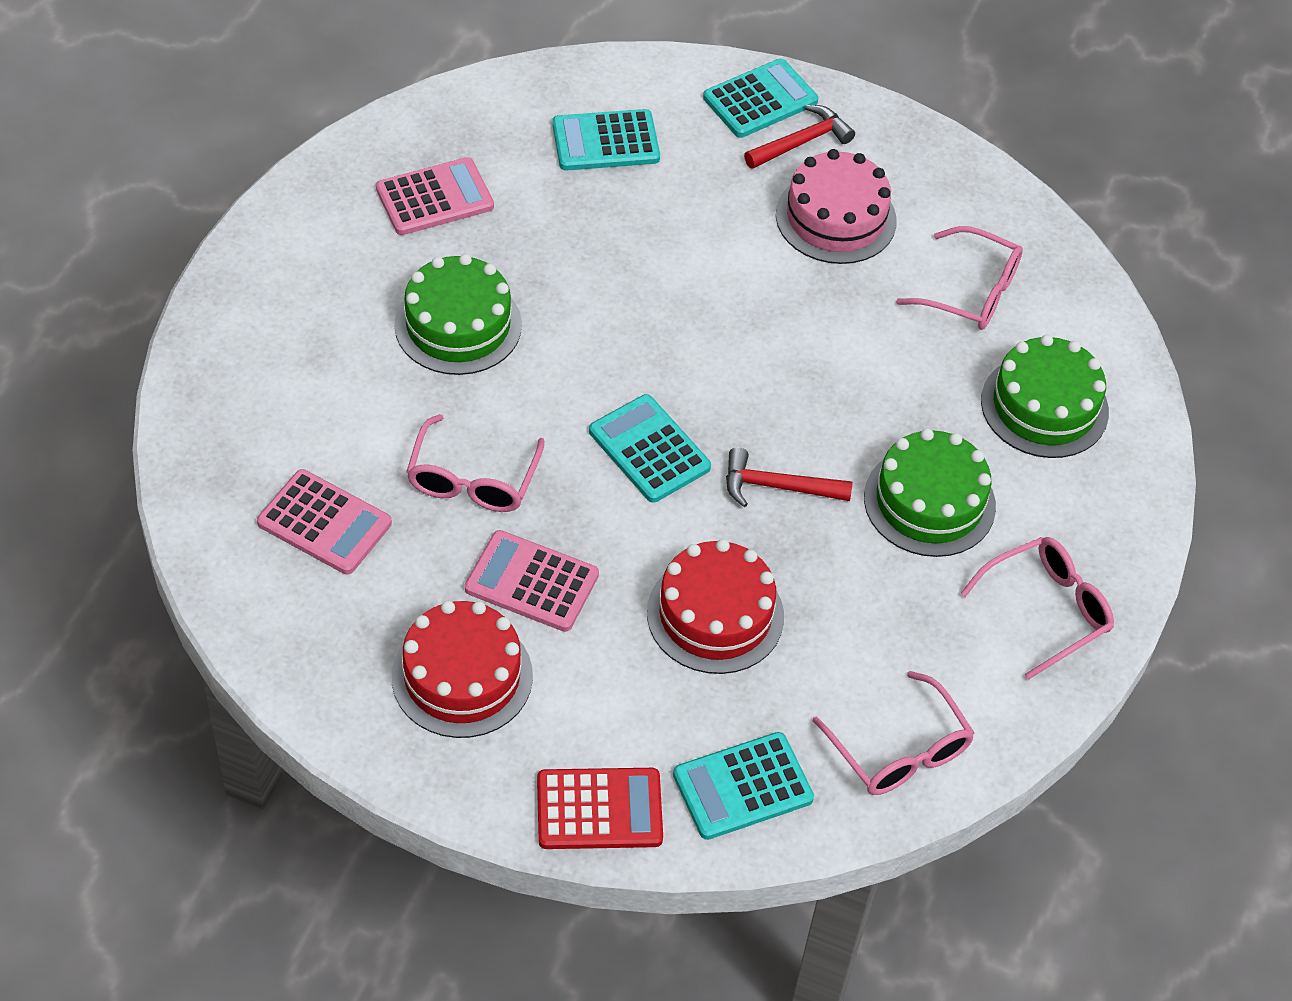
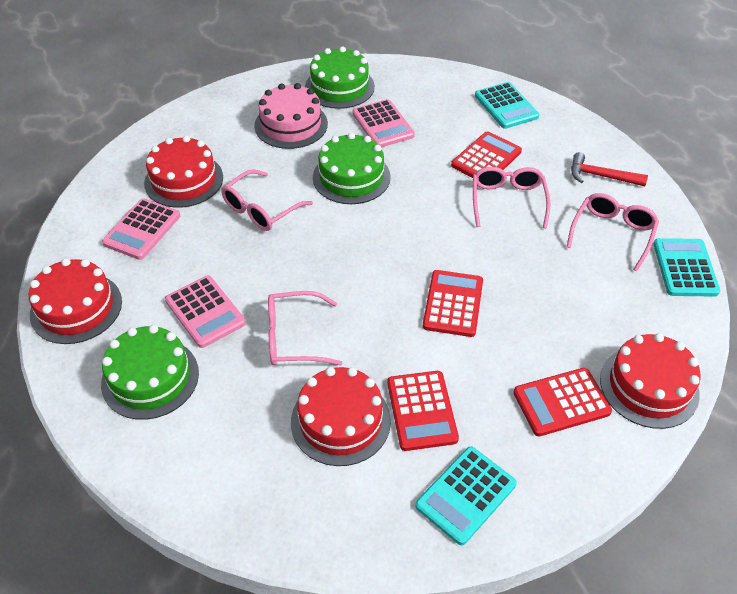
red cake: 2 -> 4
red calculator: 1 -> 4
red hammer: 2 -> 1
turquoise calculator: 4 -> 3

